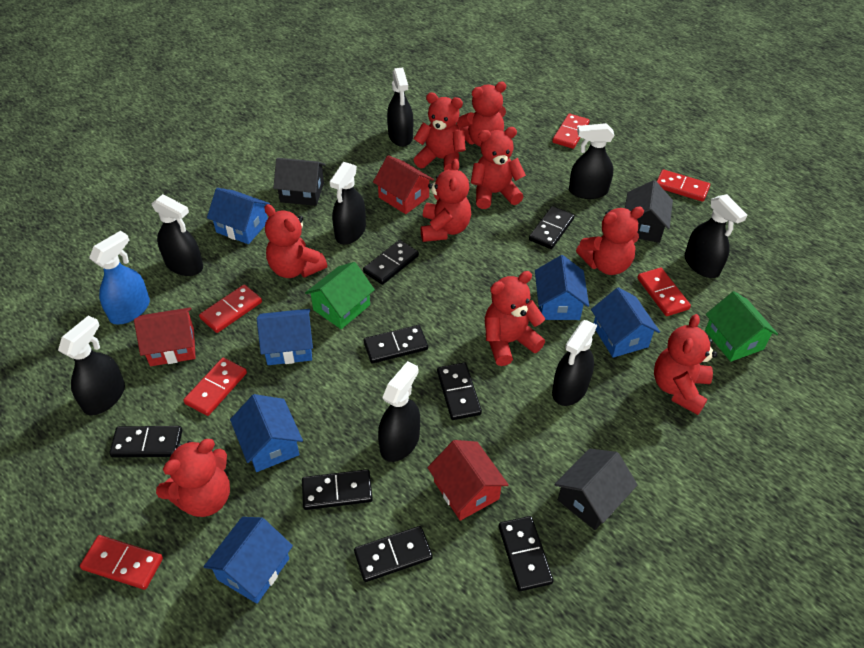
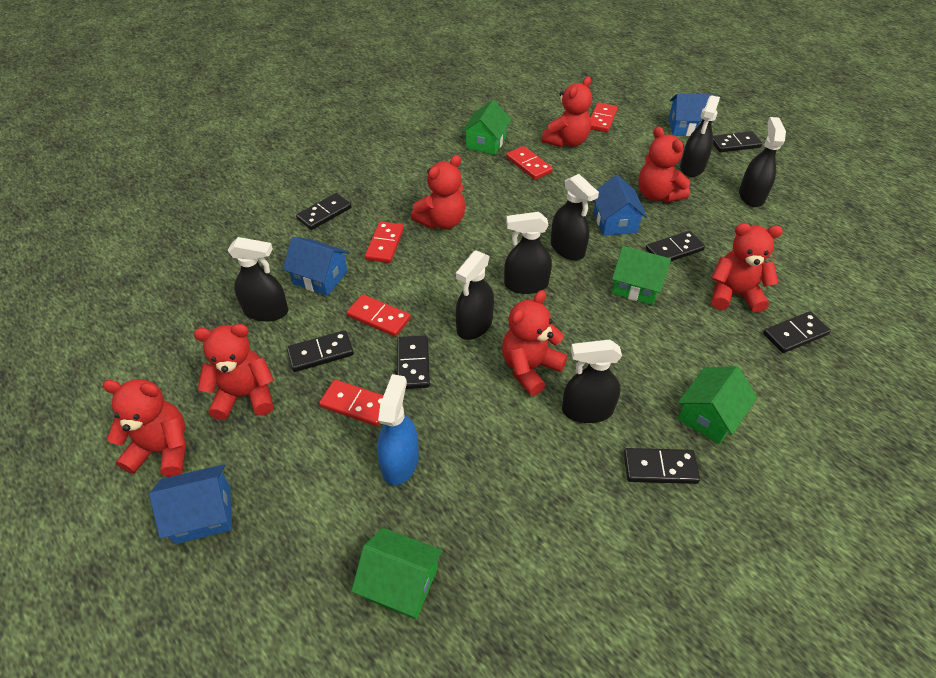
black domino: 8 -> 7
black house: 3 -> 0
black spray bottle: 8 -> 7
blue house: 6 -> 4
green house: 2 -> 4
red domino: 6 -> 5
red house: 3 -> 0
red teddy bear: 9 -> 7

